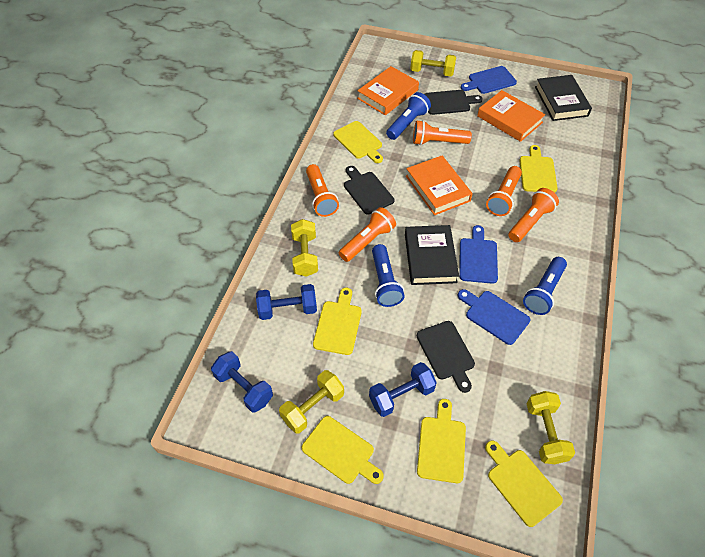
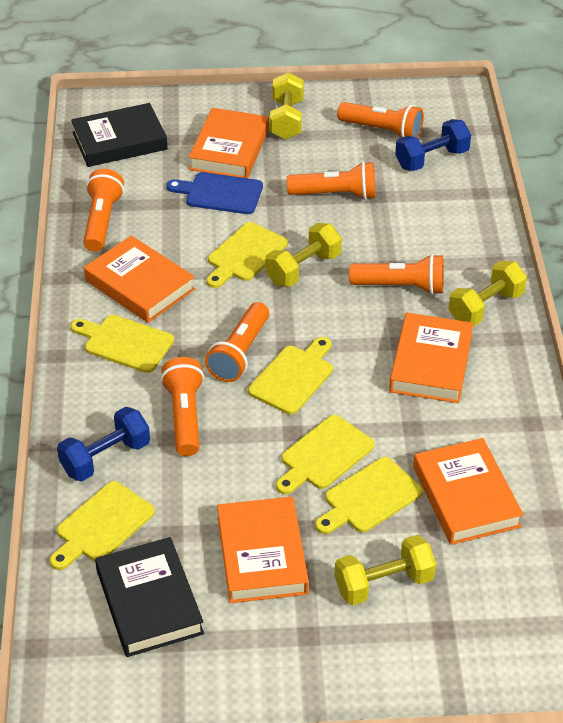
black cutting board: 3 -> 0
blue cutting board: 3 -> 1
blue dumbbell: 3 -> 2
blue flashlight: 3 -> 0
orange book: 3 -> 5
orange flashlight: 5 -> 6

